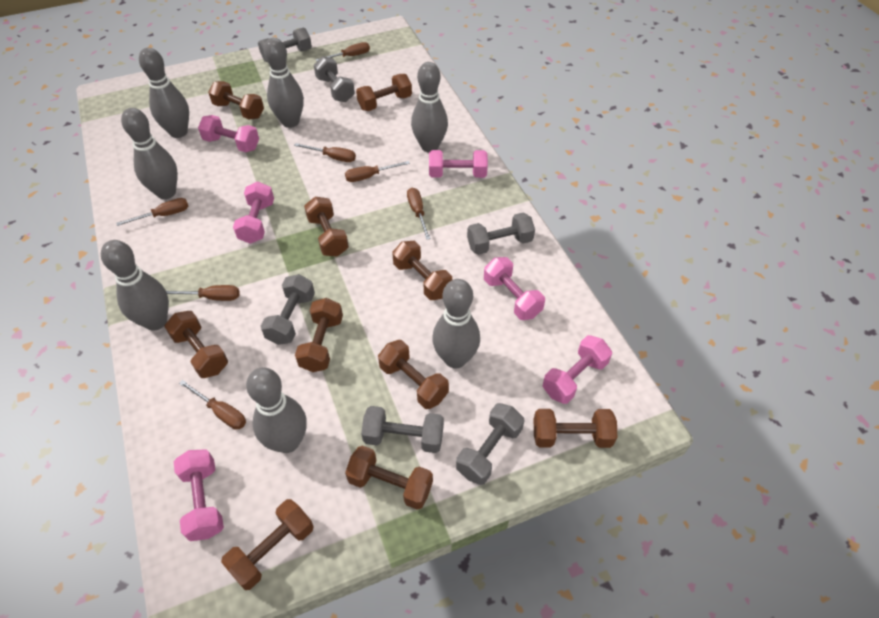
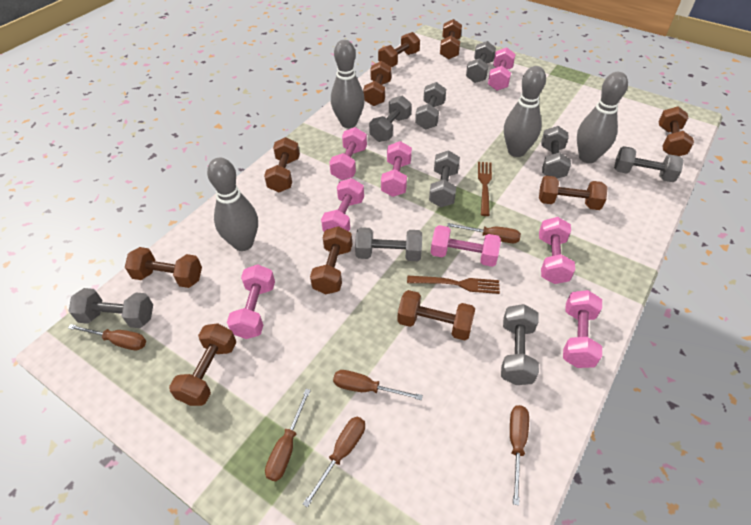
brown fork: 0 -> 2
brown screwdriver: 7 -> 6
grey bowling pin: 7 -> 4
grey dumbbell: 6 -> 9
pink dumbbell: 6 -> 8

